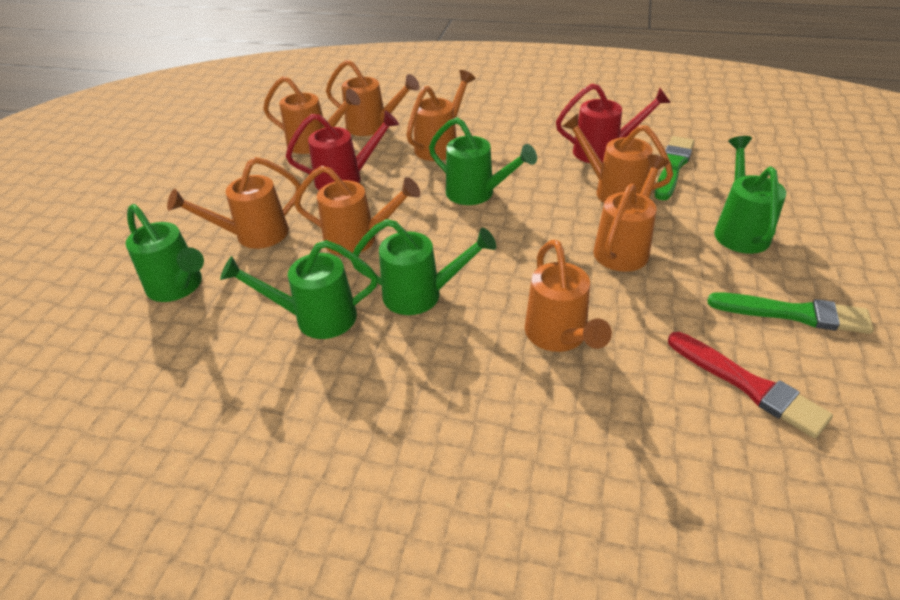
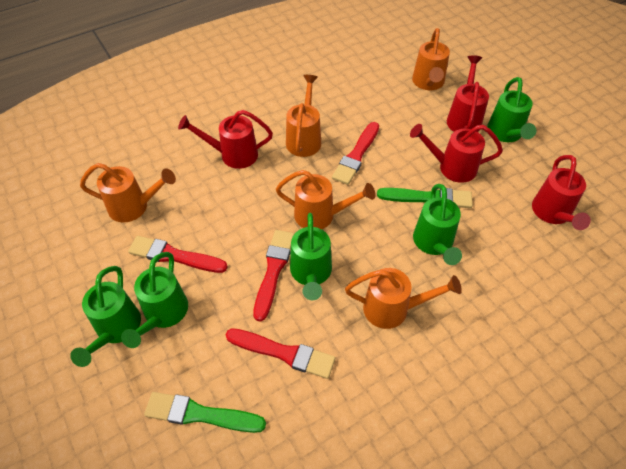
orange watering can: 8 -> 5
red brush: 1 -> 4
red watering can: 2 -> 4

